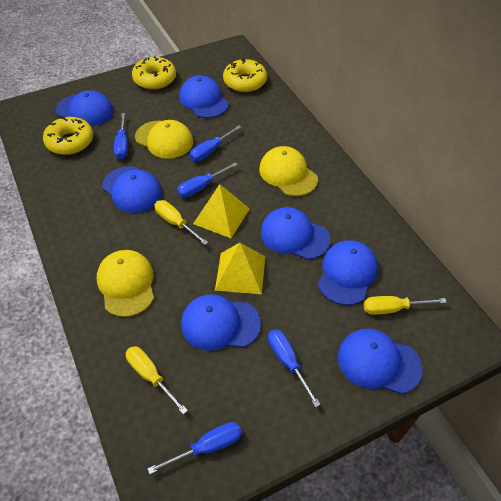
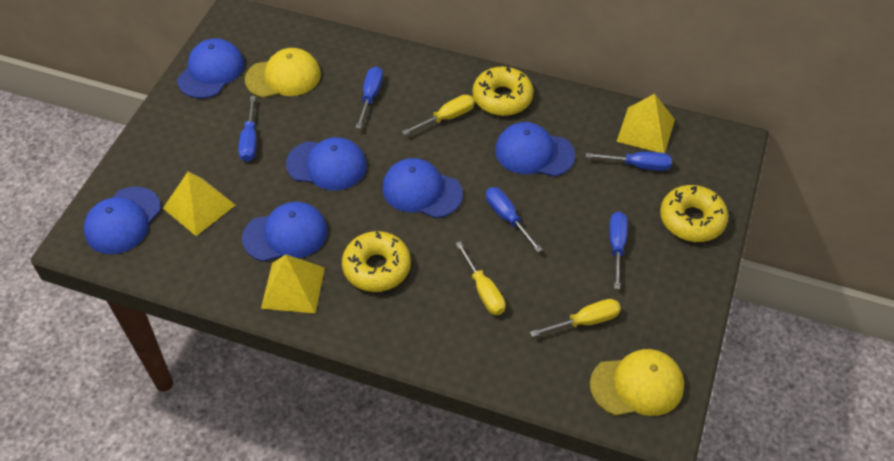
blue cap: 7 -> 6
yellow cap: 3 -> 2
yellow pyramid: 2 -> 3

